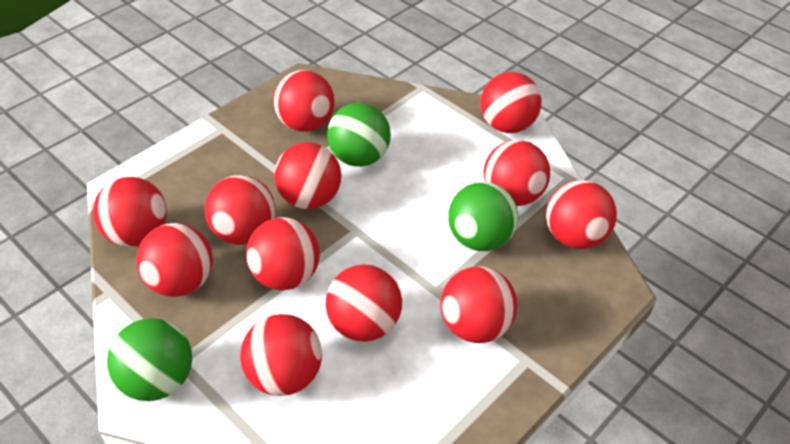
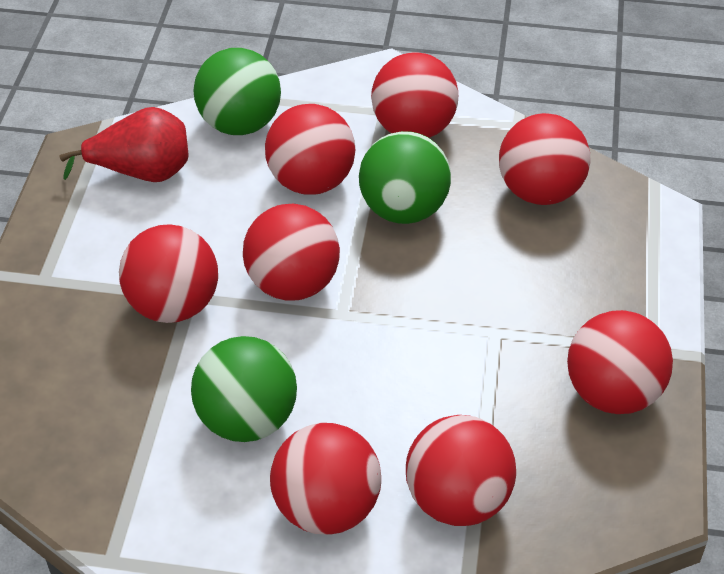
red ball: 12 -> 8
red pear: 0 -> 1

